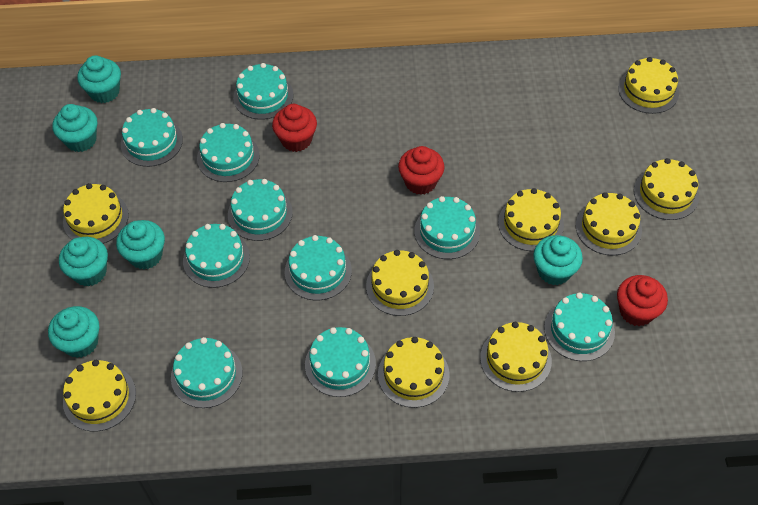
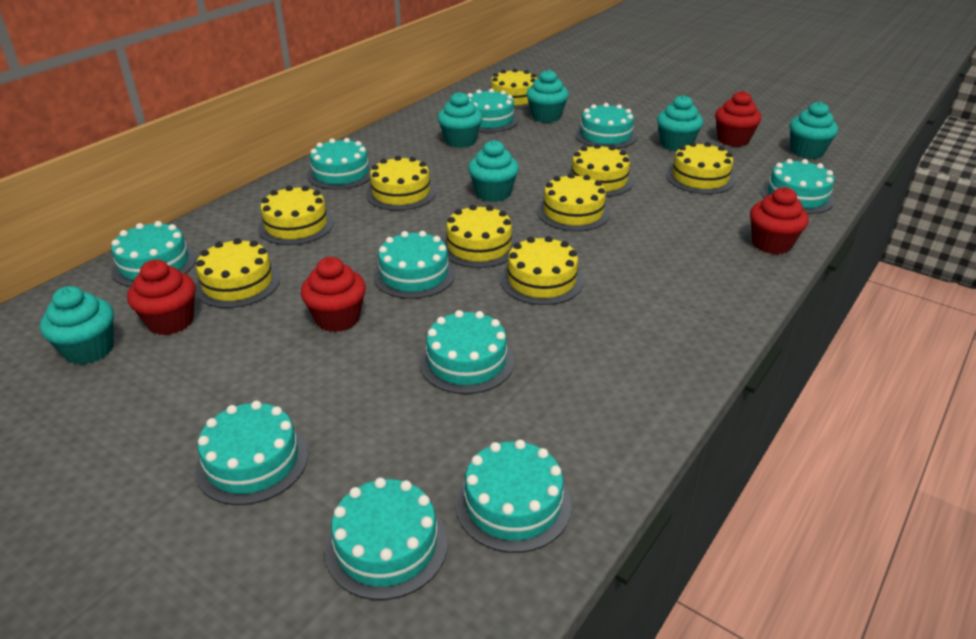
red cupcake: 3 -> 4

